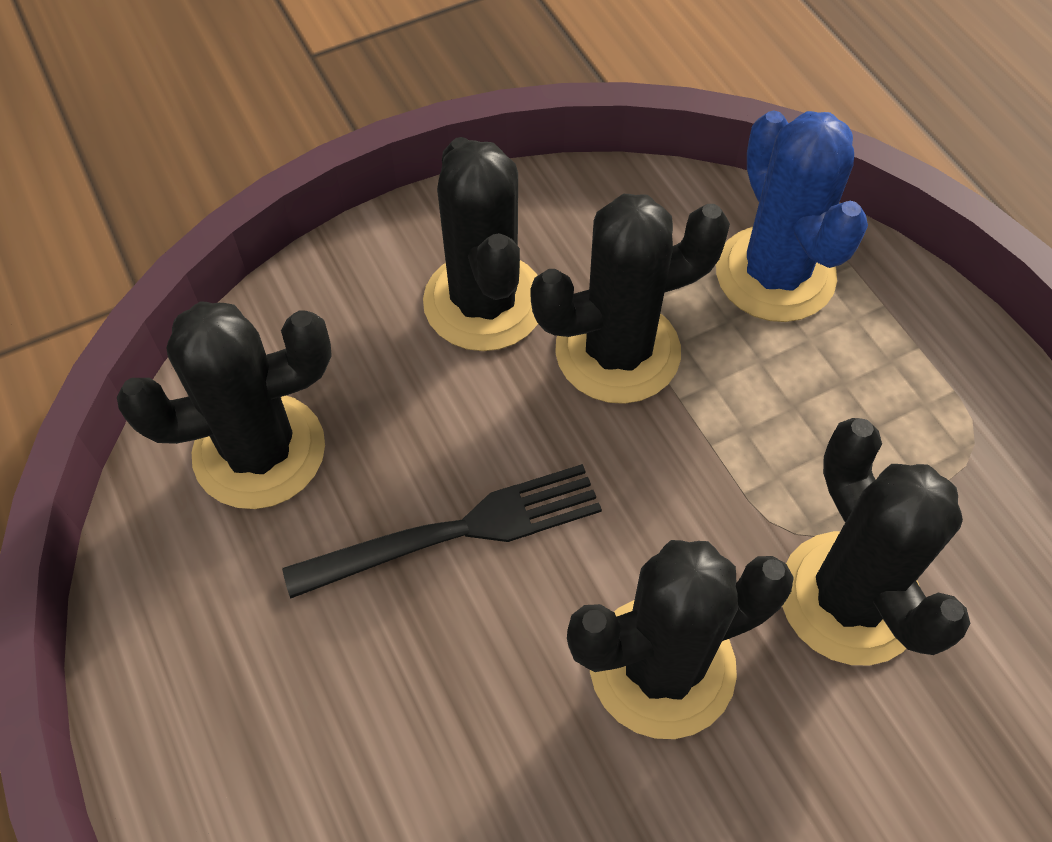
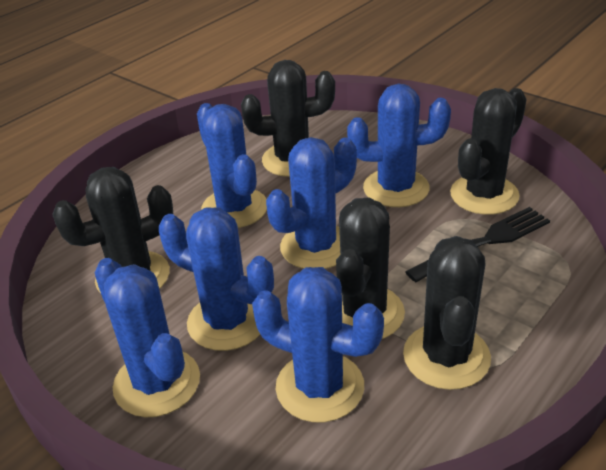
blue cactus: 1 -> 6

